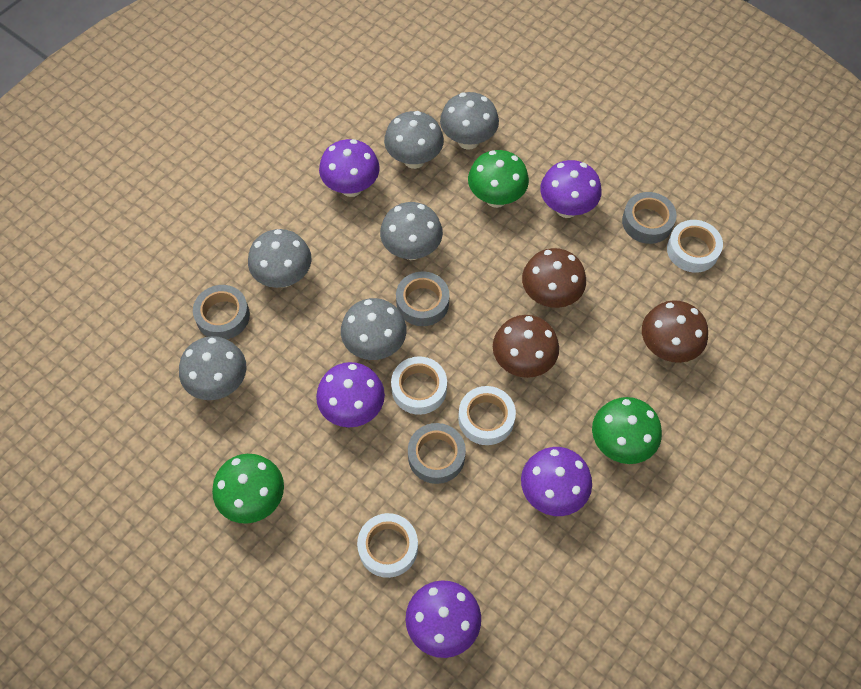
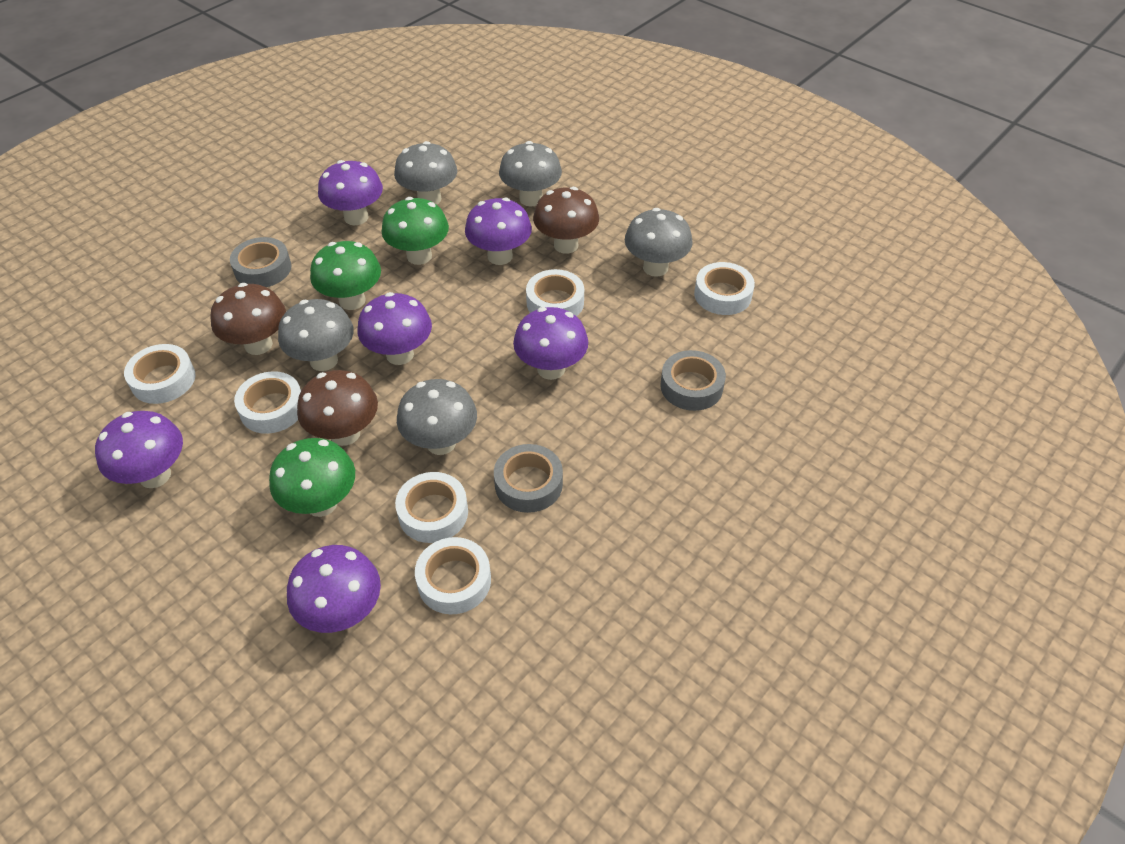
grey mushroom: 6 -> 5
grey tape: 4 -> 3
purple mushroom: 5 -> 6
white tape: 4 -> 6

